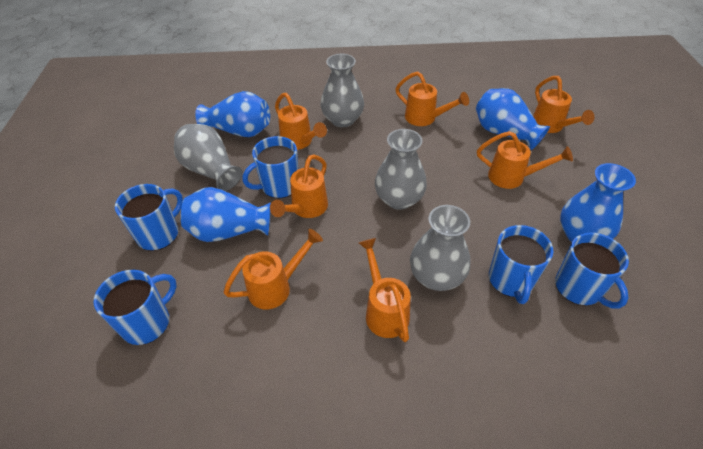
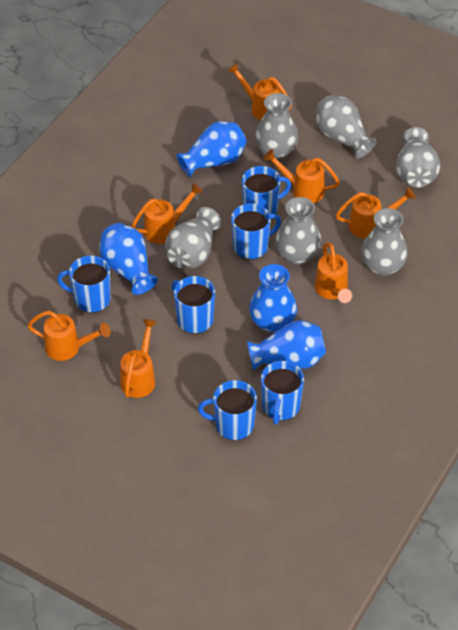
blue mug: 5 -> 6
grey vase: 4 -> 6

